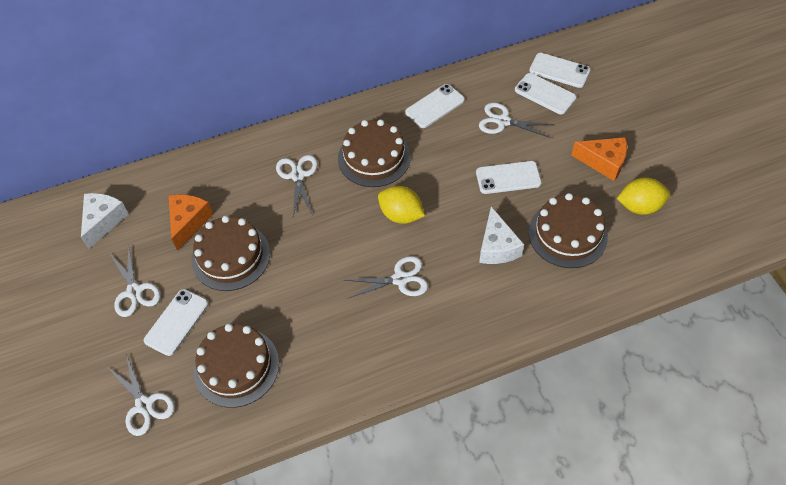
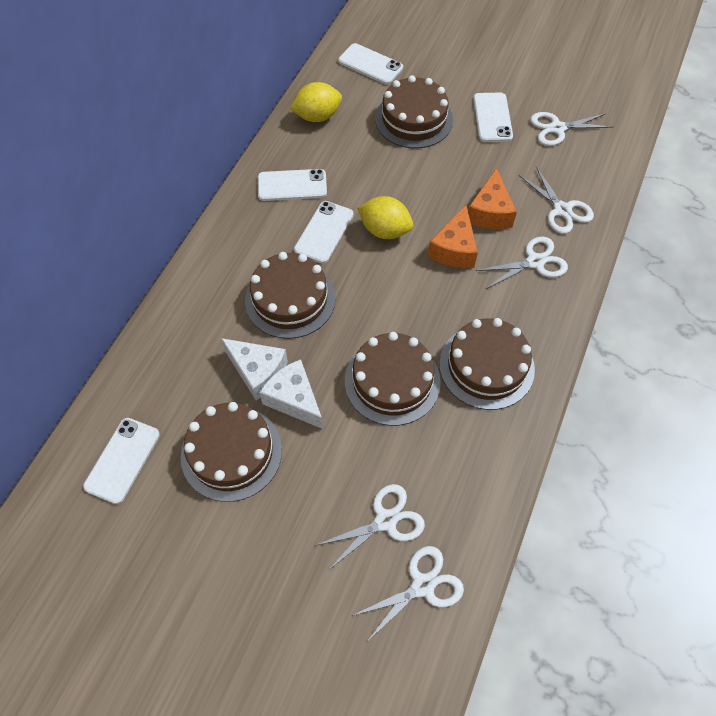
brown cake: 4 -> 5

